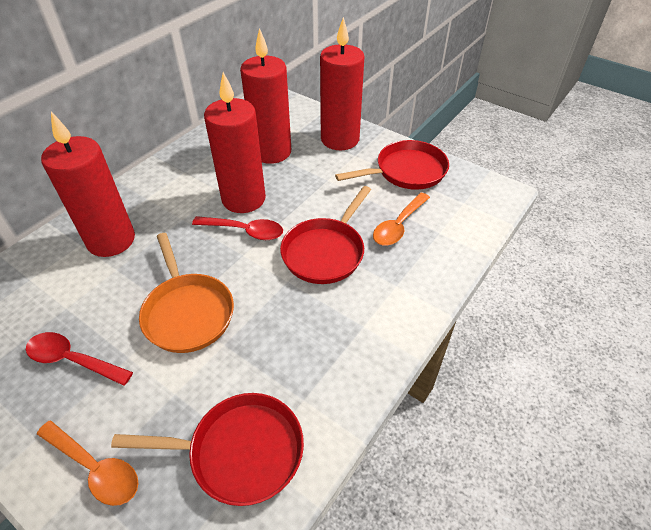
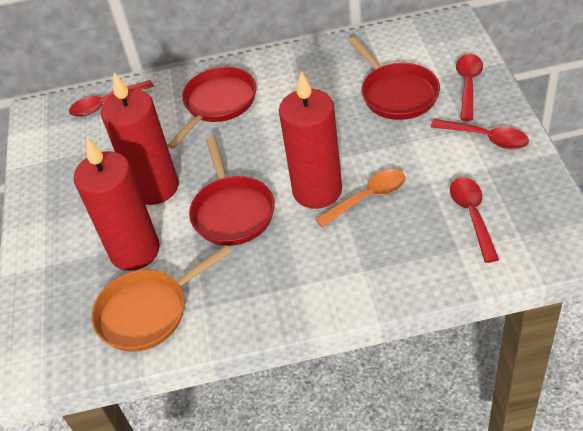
orange spoon: 2 -> 1
red candle: 4 -> 3
red spoon: 2 -> 4

